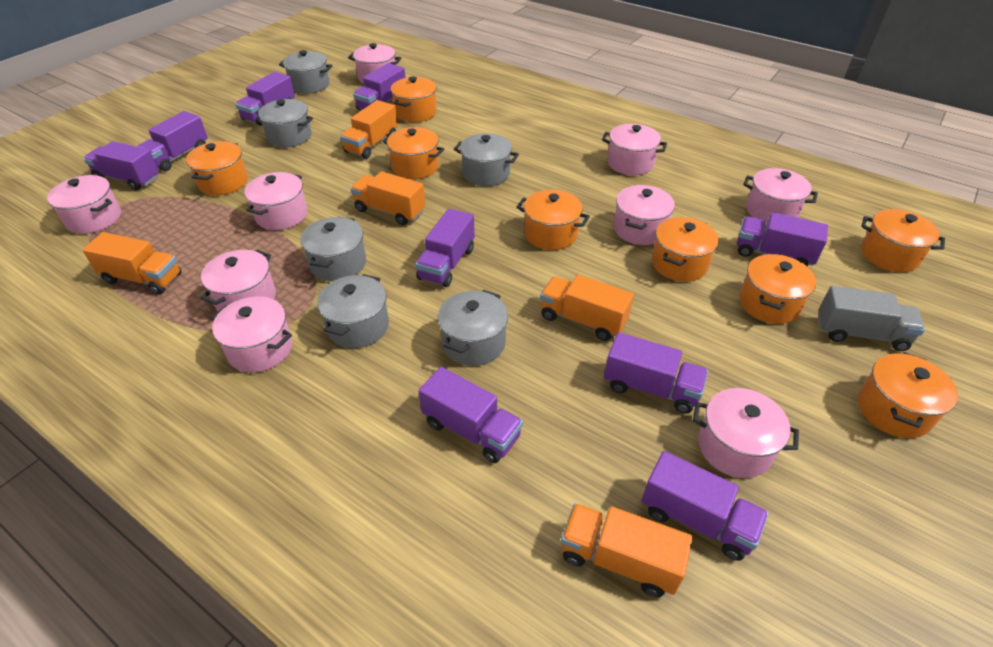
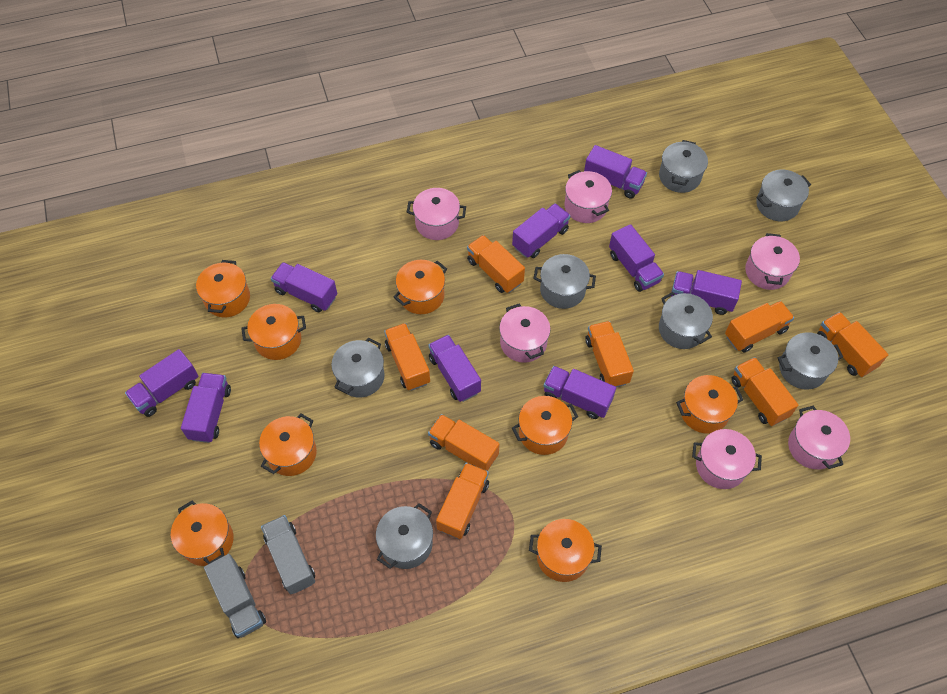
grey pot: 6 -> 7
grey truck: 1 -> 2
orange truck: 5 -> 8
pink pot: 9 -> 6

